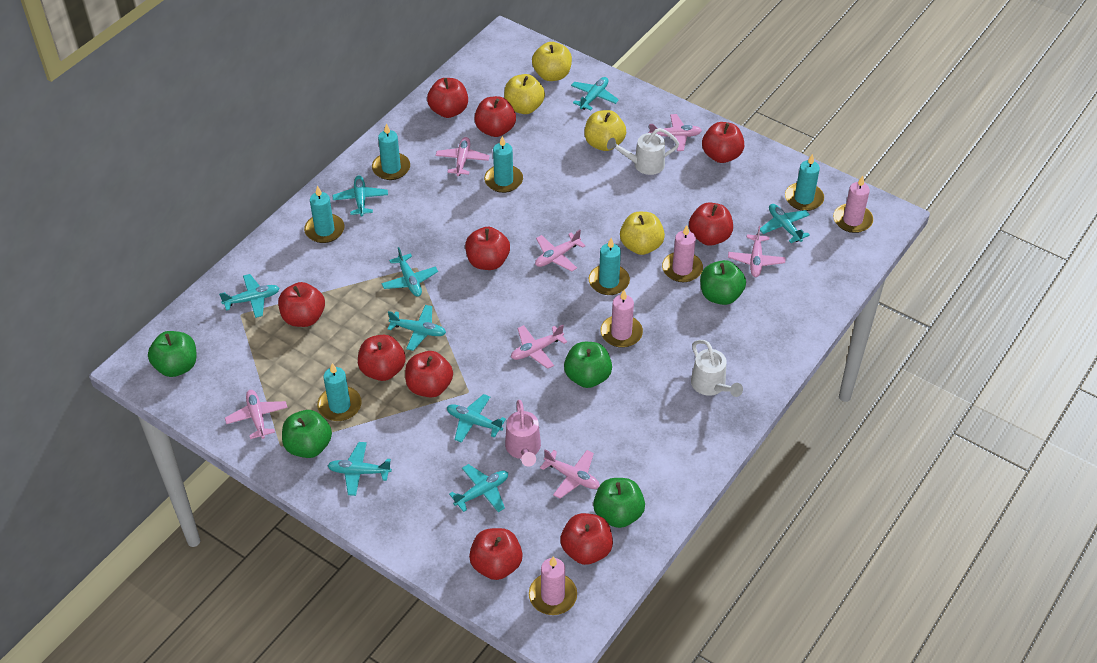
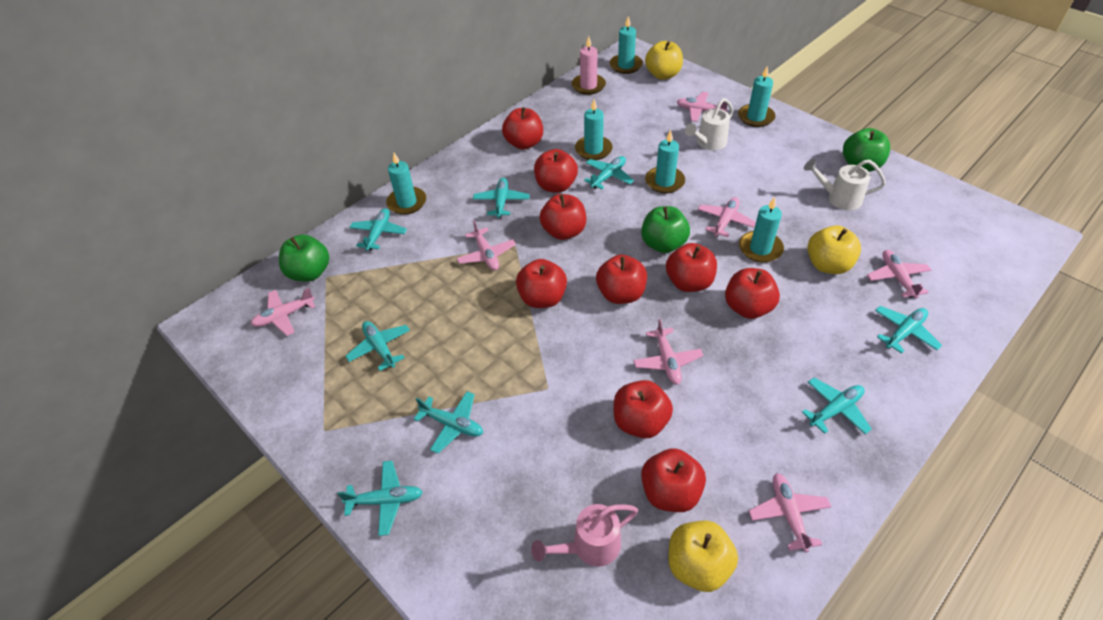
green apple: 5 -> 3
pink candle: 4 -> 1
red apple: 10 -> 9
turquoise plane: 9 -> 8
yellow apple: 4 -> 3

